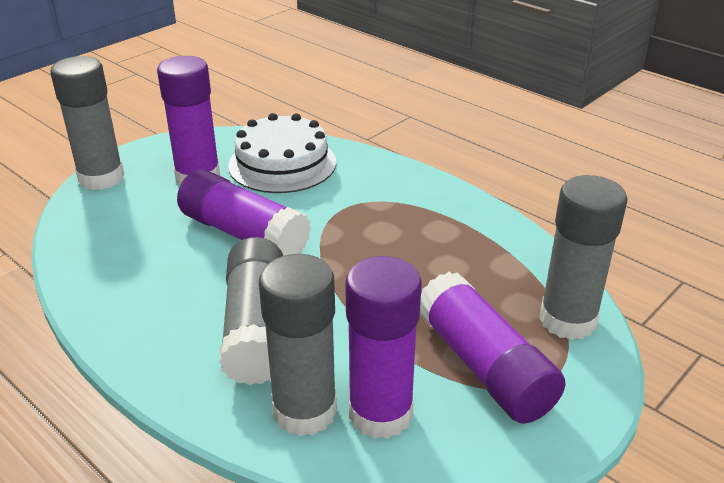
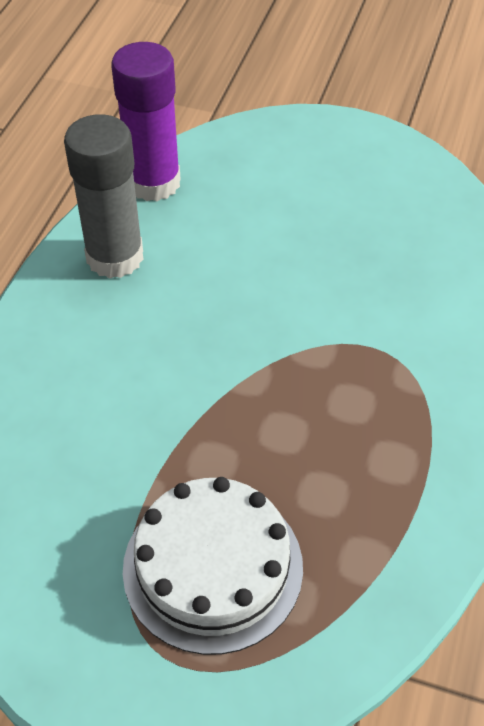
grey glue stick: 4 -> 1
purple glue stick: 4 -> 1

